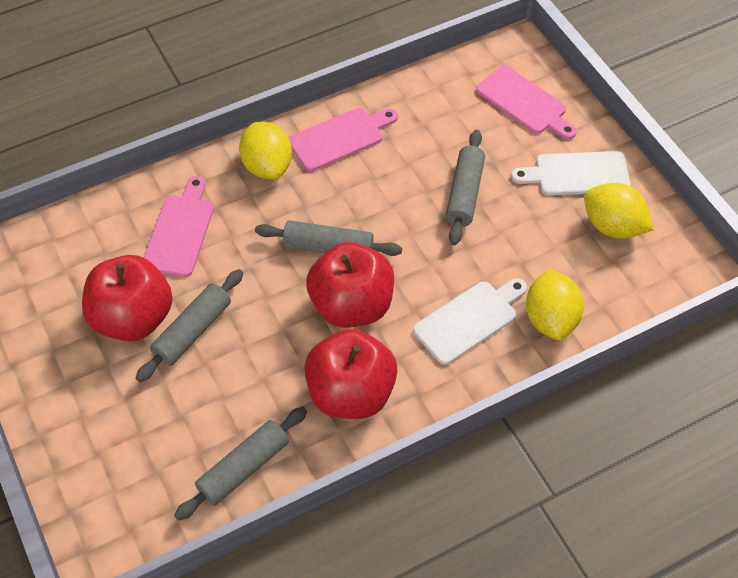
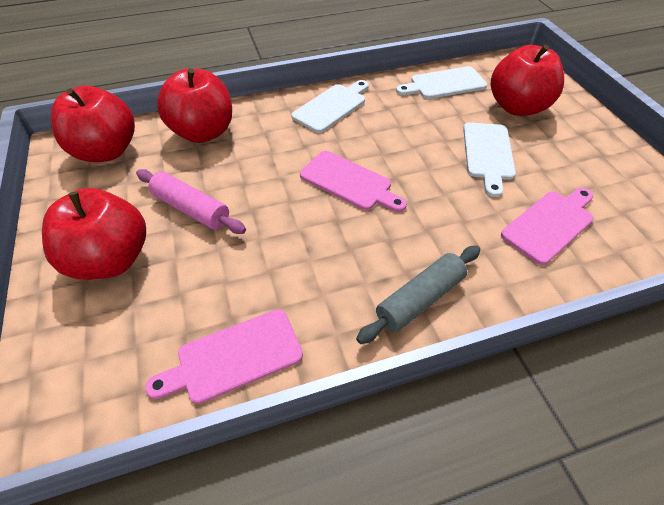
grey rolling pin: 4 -> 1
pink rolling pin: 0 -> 1
red apple: 3 -> 4
white cutting board: 2 -> 3
yellow lemon: 3 -> 0

